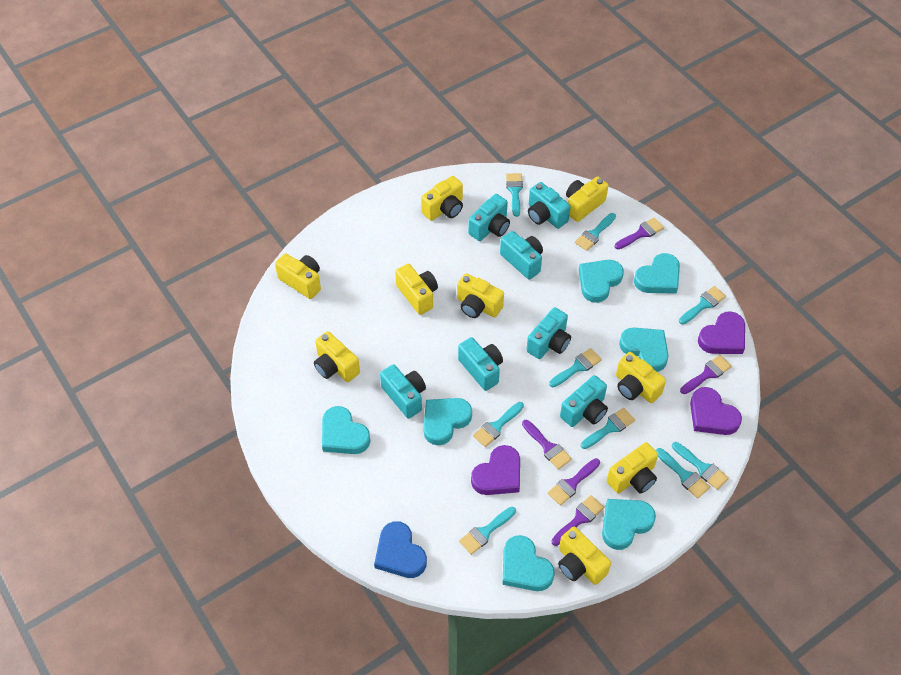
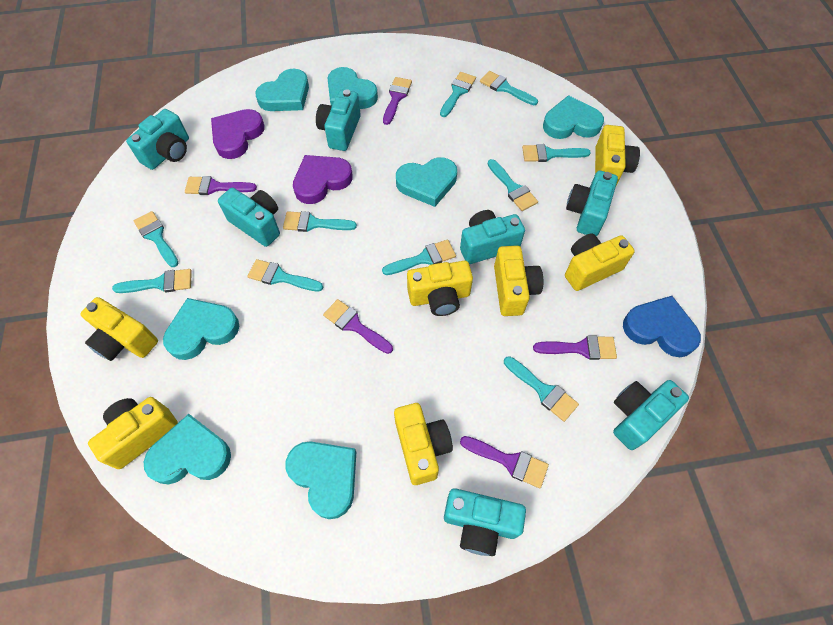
purple heart: 3 -> 2
turquoise brush: 9 -> 10
yellow camera: 9 -> 7

